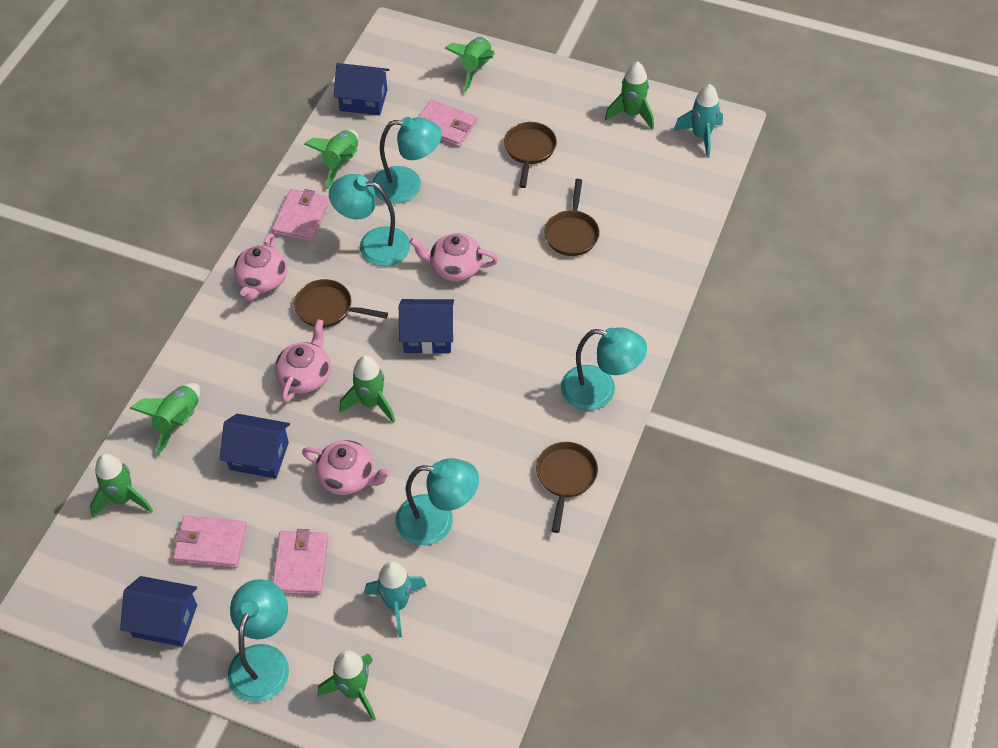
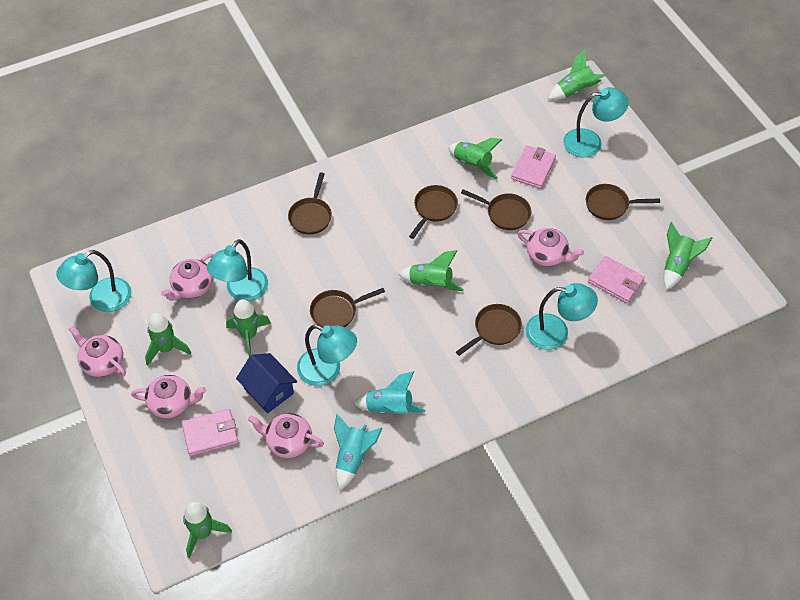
blue house: 4 -> 1
brown pan: 4 -> 6
pink teapot: 4 -> 5
pink wallet: 4 -> 3

